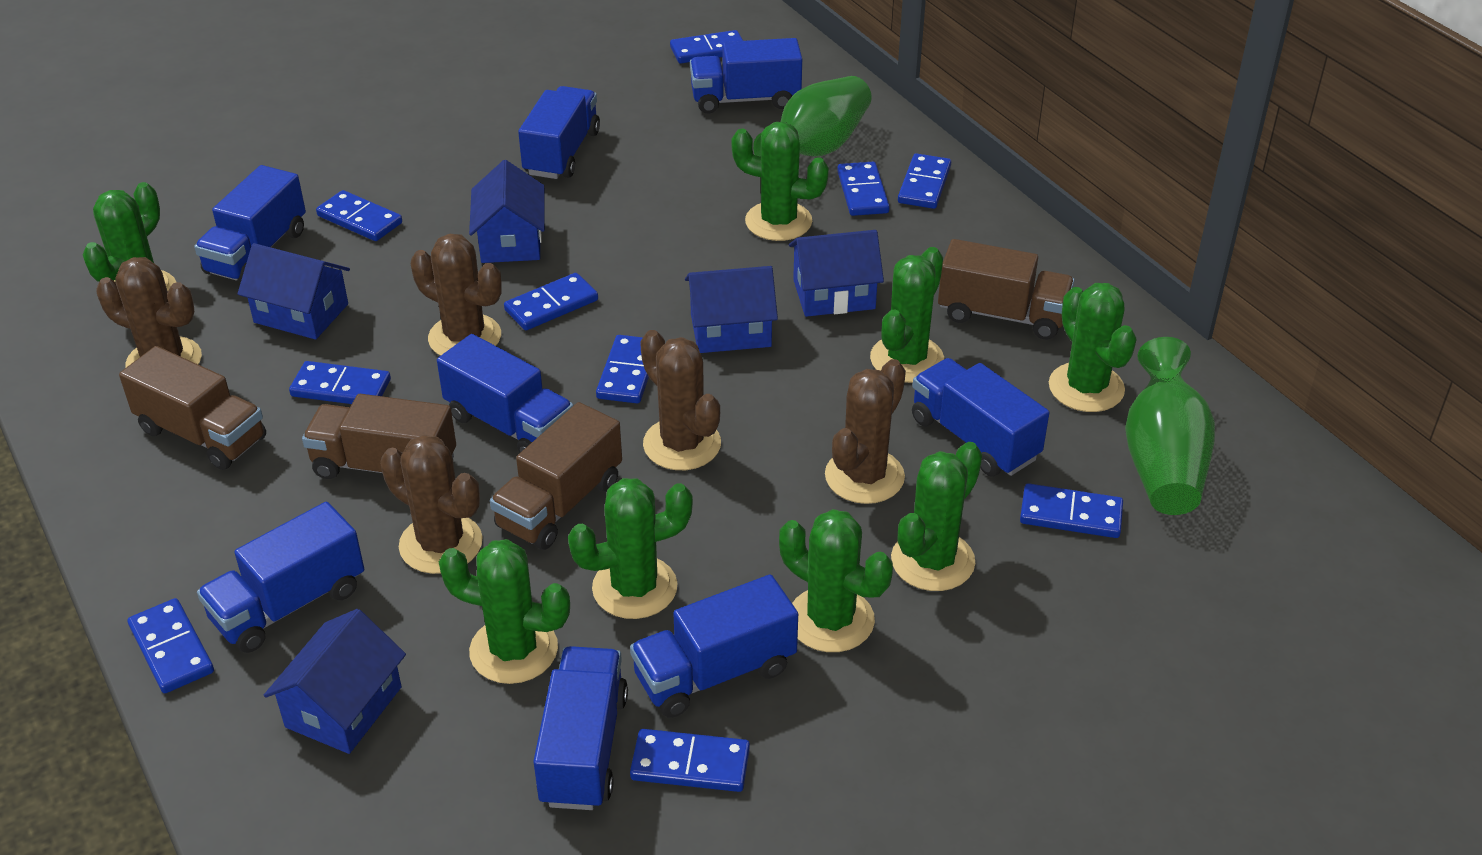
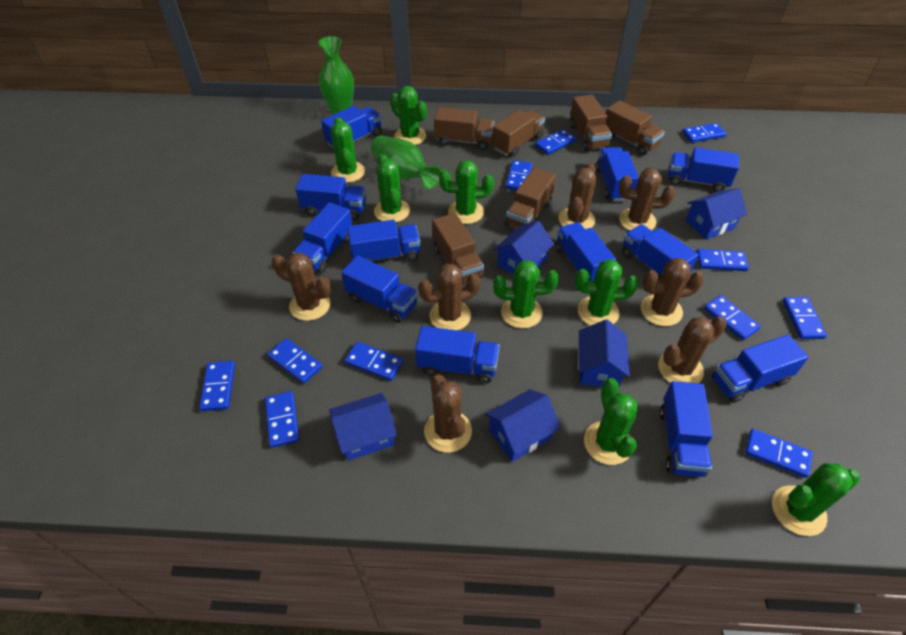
blue domino: 10 -> 11
blue truck: 8 -> 12
brown cactus: 5 -> 7
brown truck: 4 -> 6

